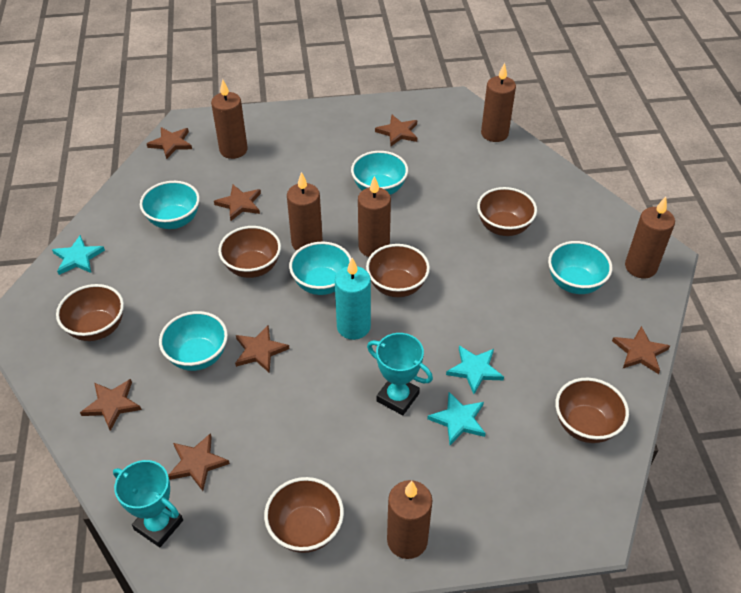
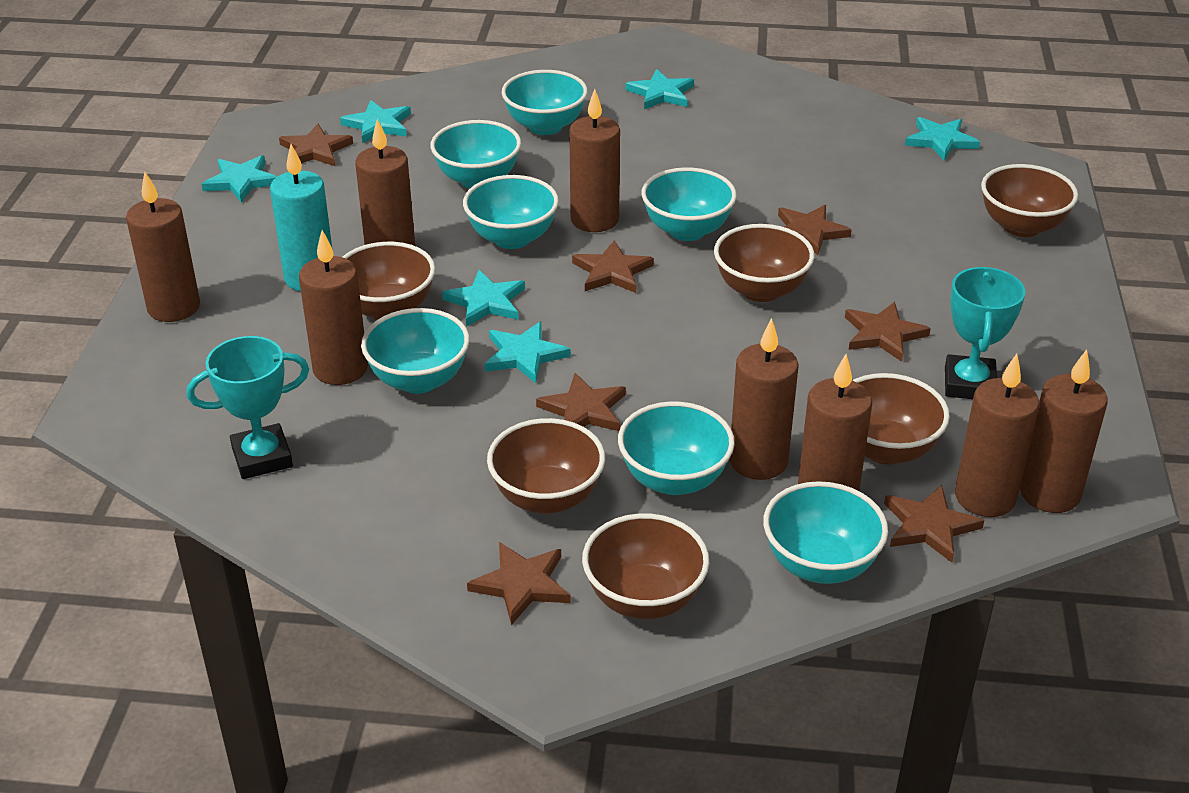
brown candle: 6 -> 8
turquoise bowl: 5 -> 7
turquoise star: 3 -> 6

